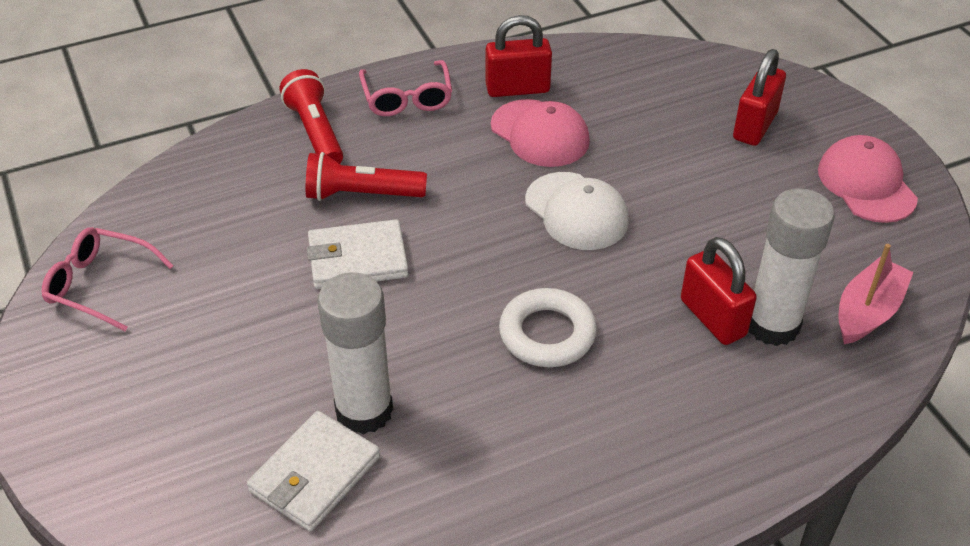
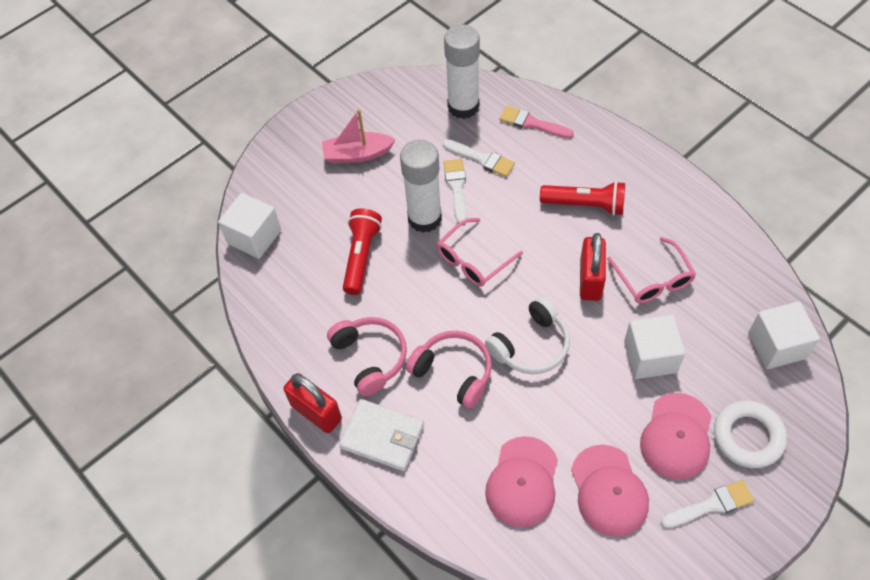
pink brush: 0 -> 1
pink cap: 2 -> 3
pink headphones: 0 -> 2
red padlock: 3 -> 2
white brush: 0 -> 3
white cap: 1 -> 0
white cube: 0 -> 3
white headphones: 0 -> 1
white wallet: 2 -> 1

